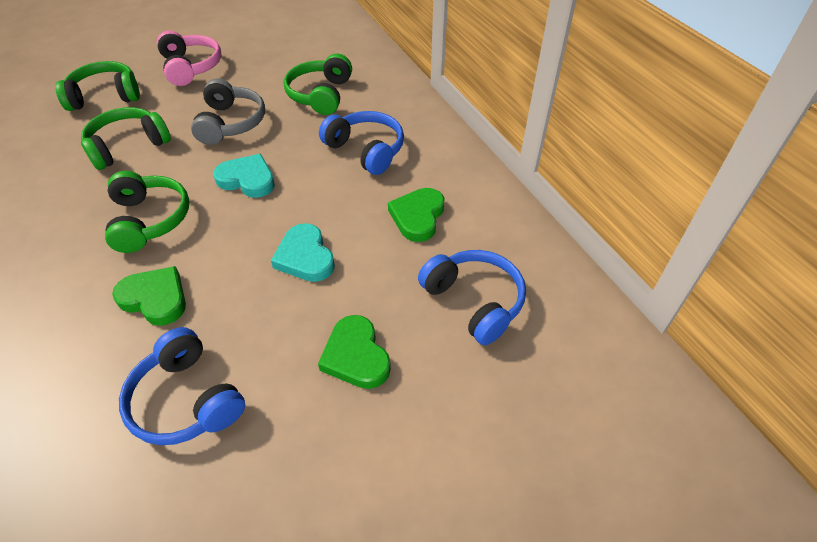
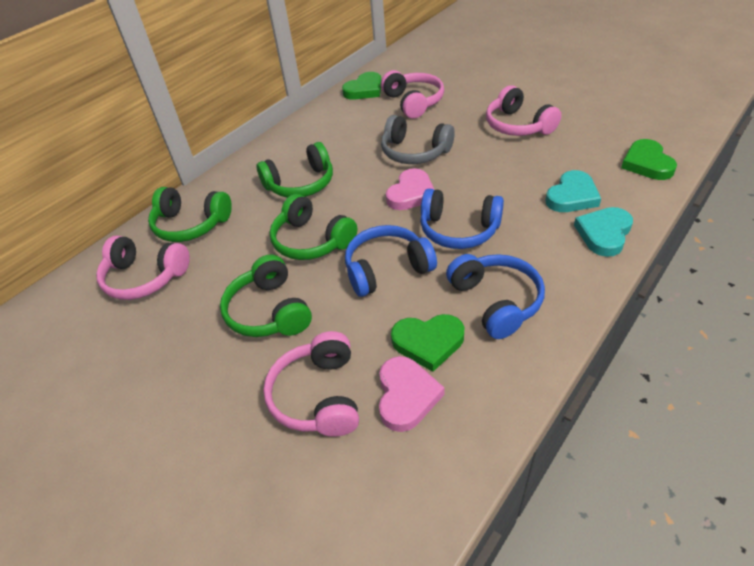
pink headphones: 1 -> 4
pink heart: 0 -> 2

